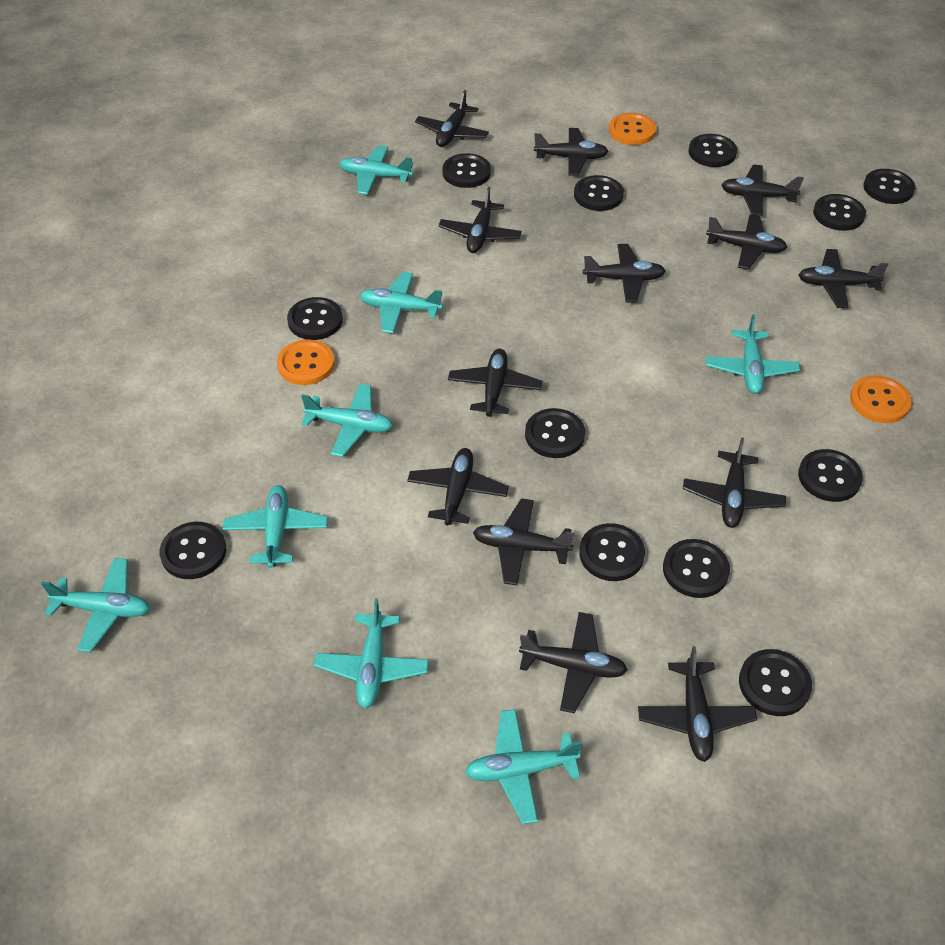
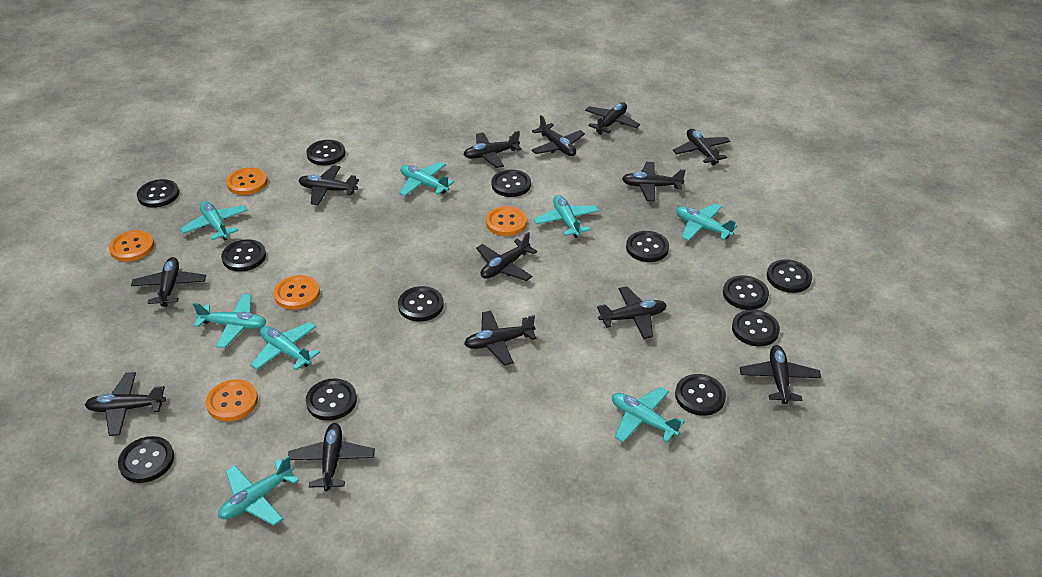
orange button: 3 -> 5

